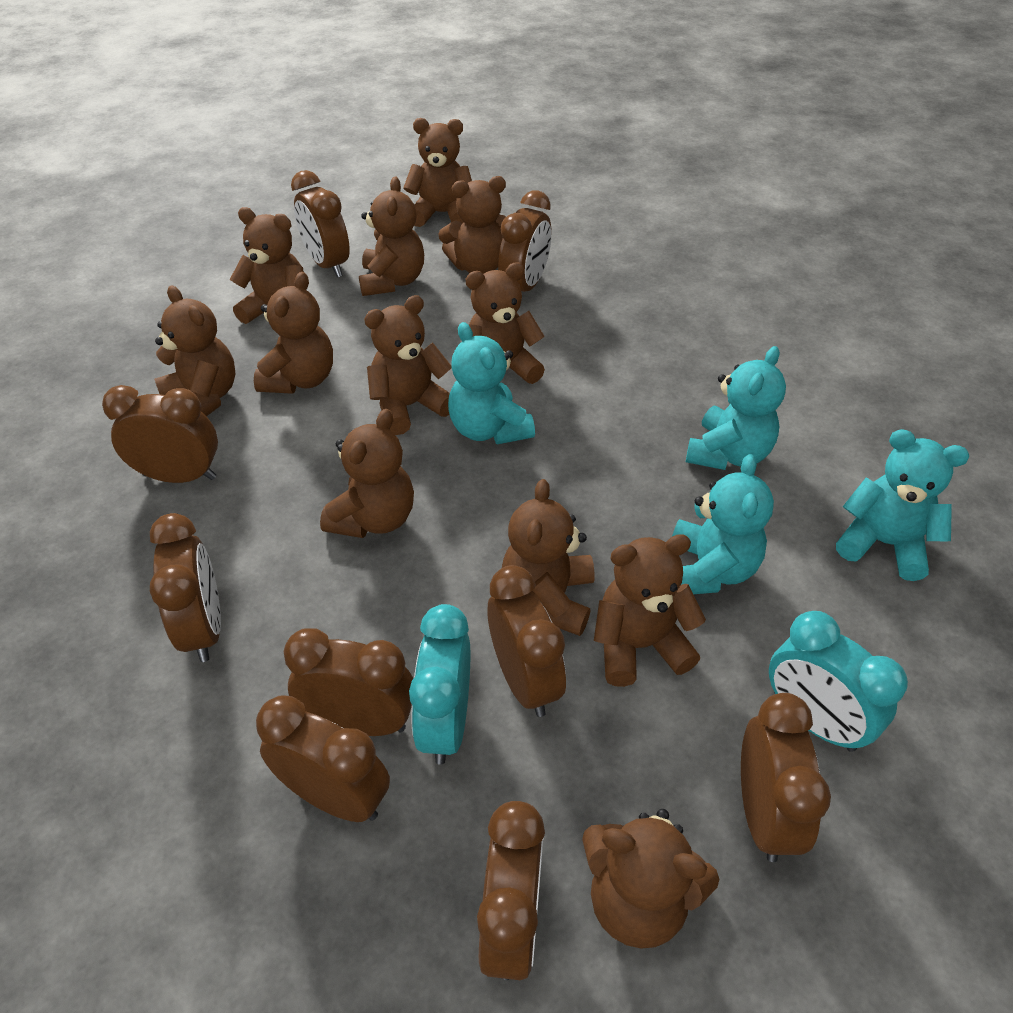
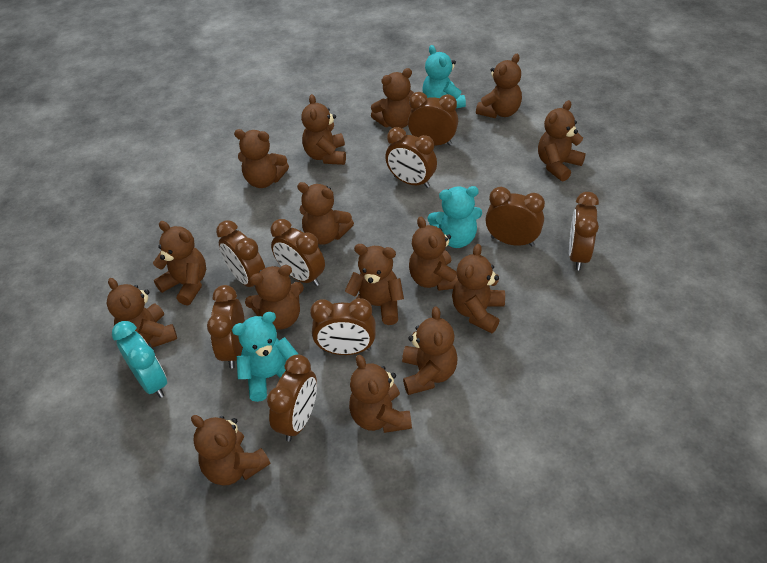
brown teddy bear: 12 -> 15
turquoise clock: 2 -> 1
turquoise teddy bear: 4 -> 3

